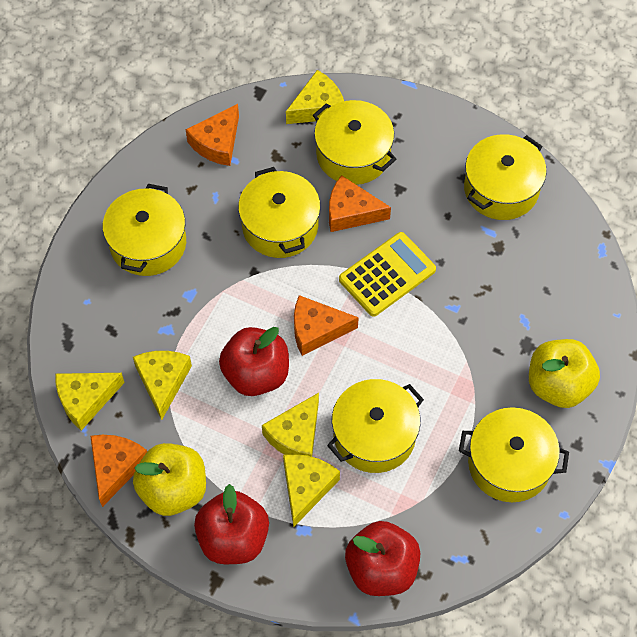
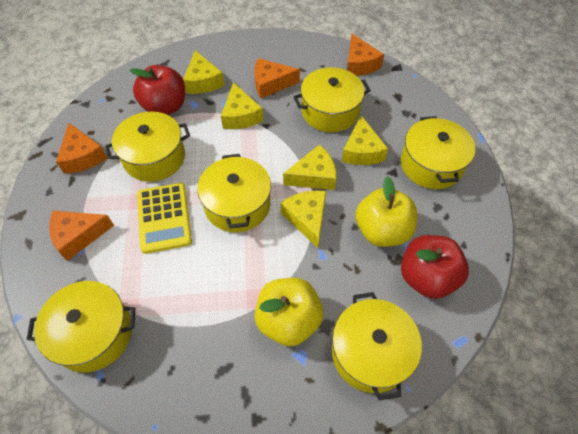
red apple: 3 -> 2

